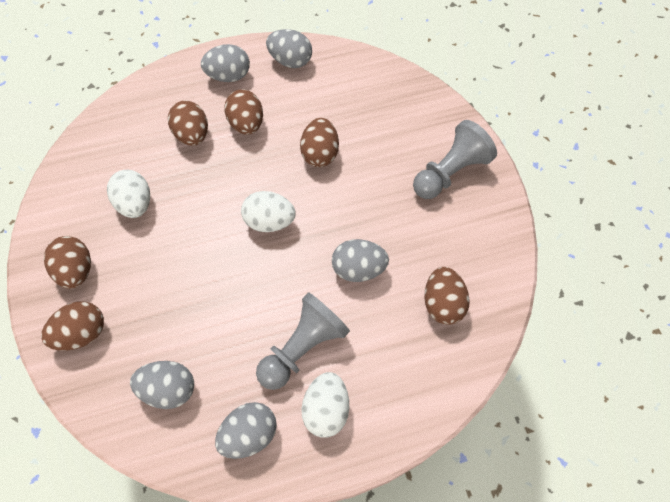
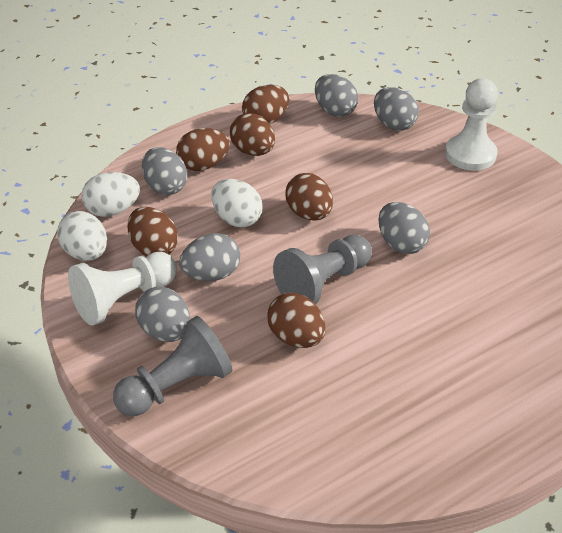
grey egg: 5 -> 6
white pawn: 0 -> 2

